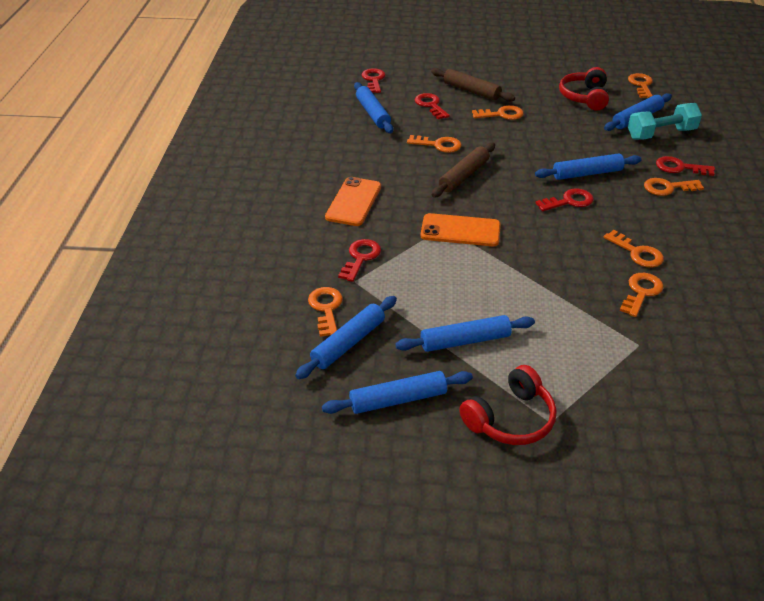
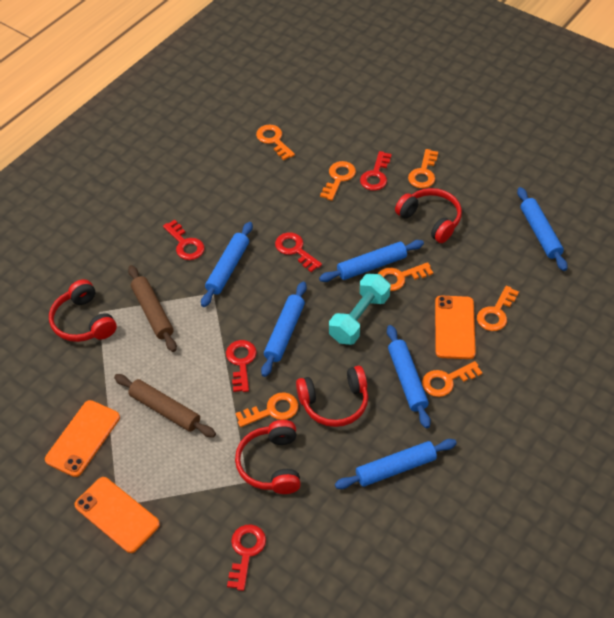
orange phone: 2 -> 3
red headphones: 2 -> 4

